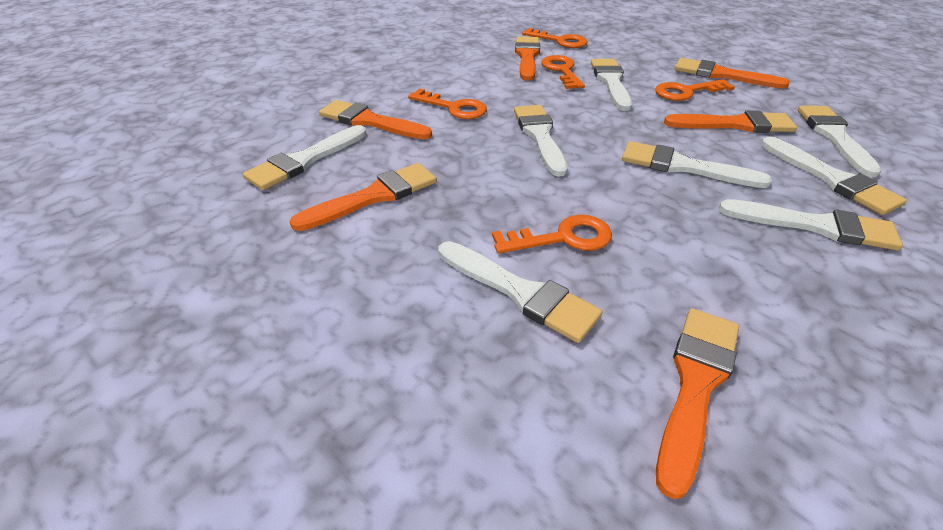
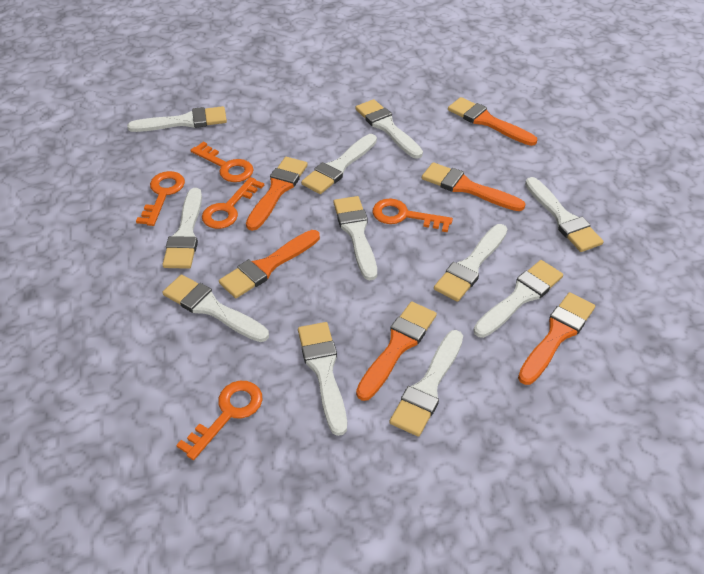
white brush: 8 -> 11

